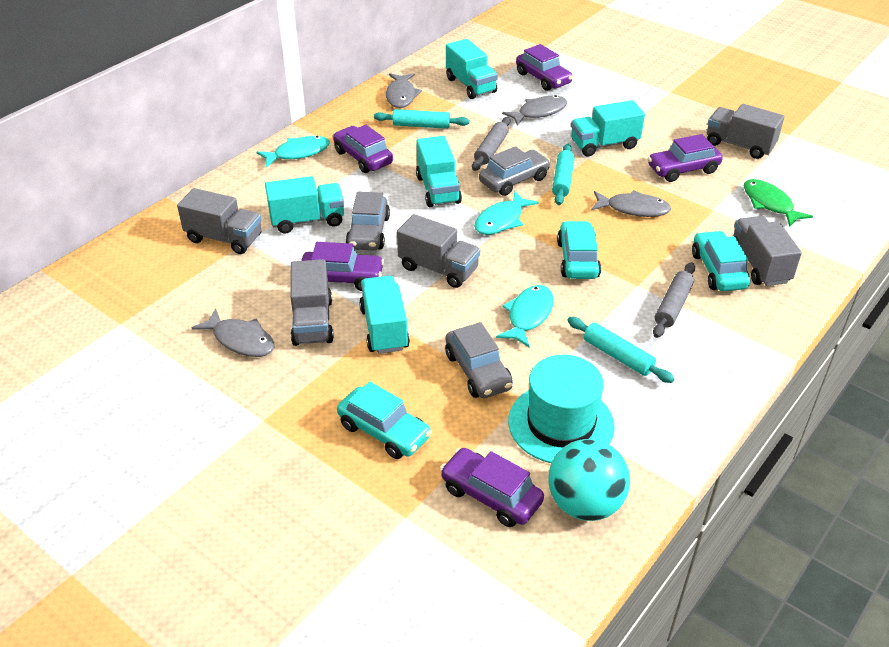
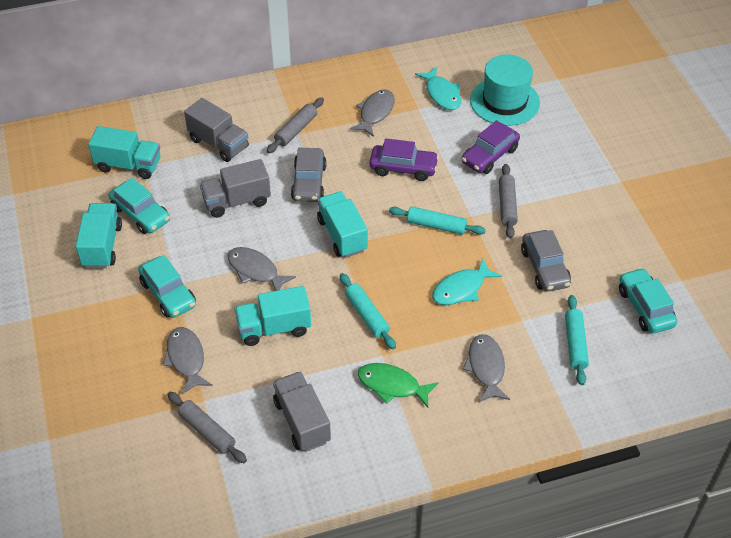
grey car: 3 -> 2
grey rolling pin: 2 -> 3
grey truck: 5 -> 3
purple car: 5 -> 2
turquoise ball: 1 -> 0
turquoise fish: 3 -> 2
turquoise truck: 5 -> 4

